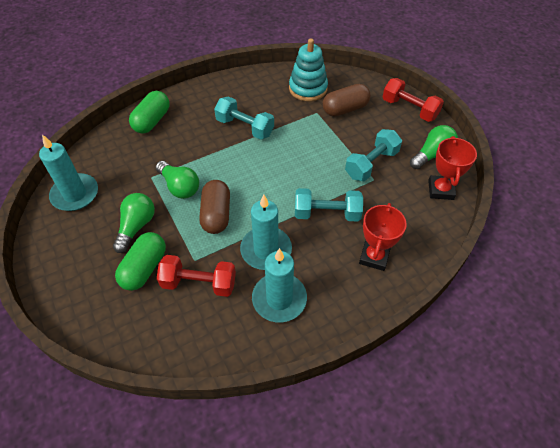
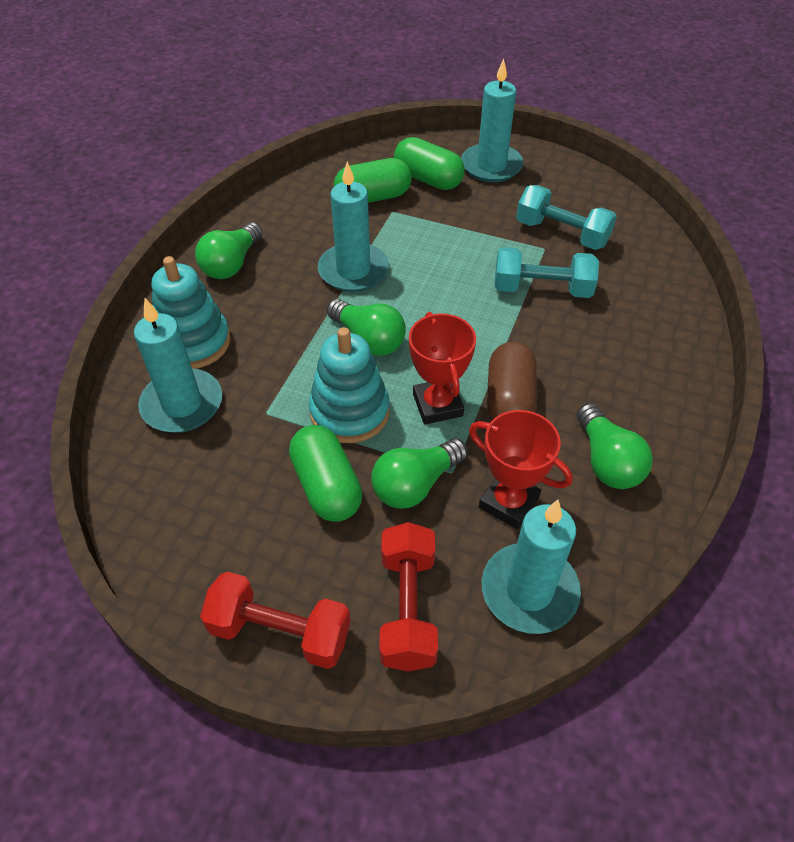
brown capsule: 2 -> 1
green capsule: 2 -> 3
green light bulb: 3 -> 4
turquoise candle: 3 -> 4
turquoise dumbbell: 3 -> 2
turquoise stacking toy: 1 -> 2

